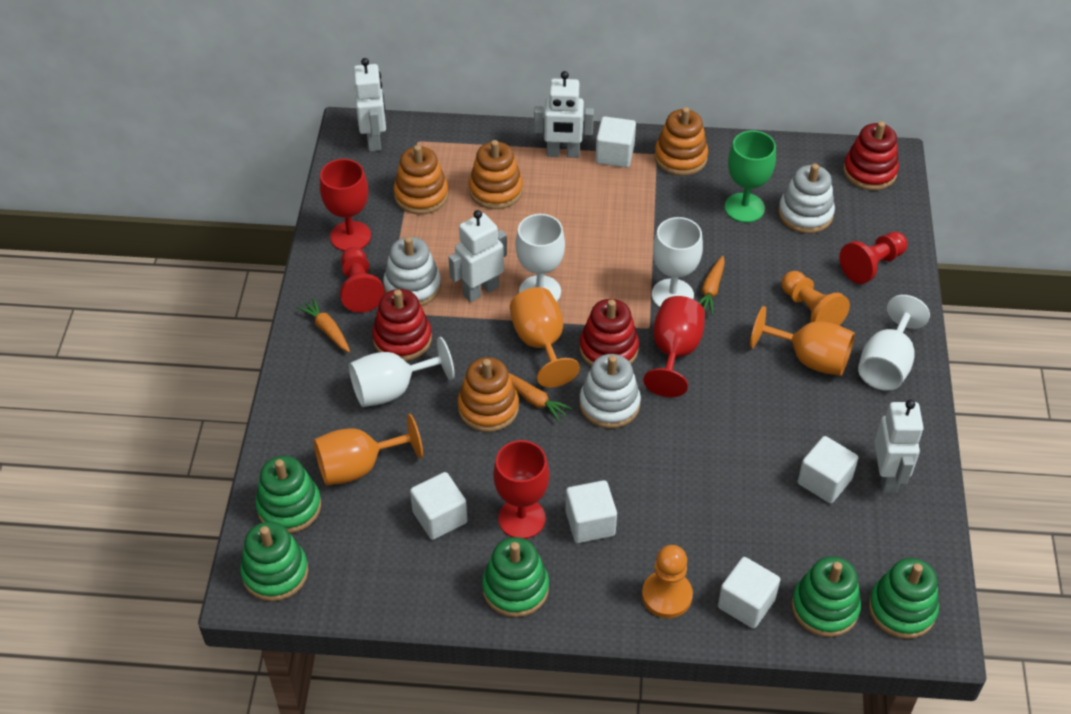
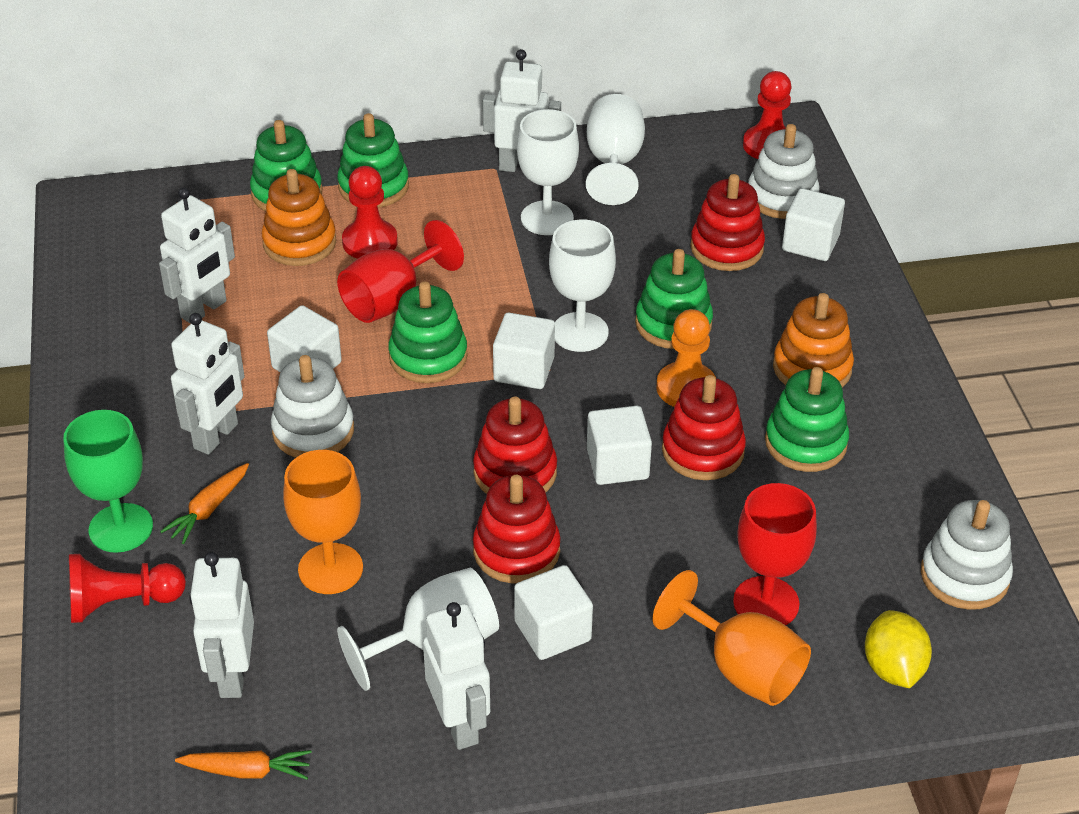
orange carrot: 3 -> 2
orange goblet: 3 -> 2
orange pawn: 2 -> 1
orange stacking toy: 4 -> 2
red goblet: 3 -> 2
red pawn: 2 -> 3
red stacking toy: 3 -> 4
white robot: 4 -> 5
yellow lemon: 0 -> 1

